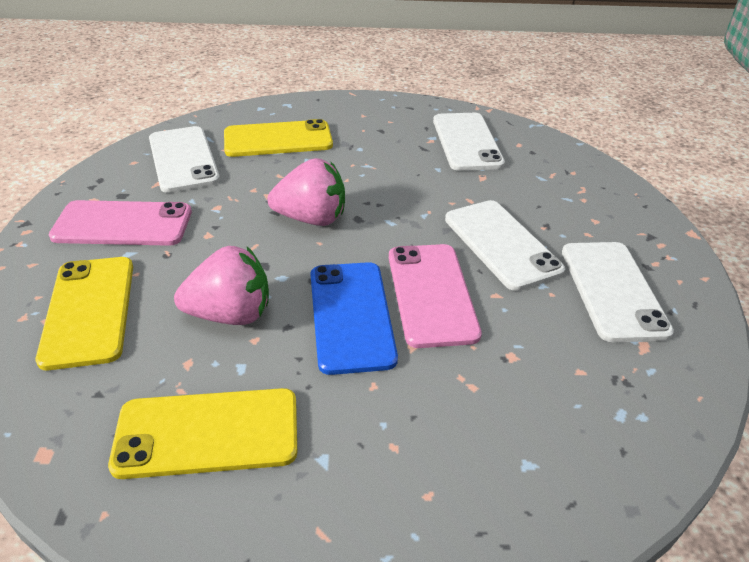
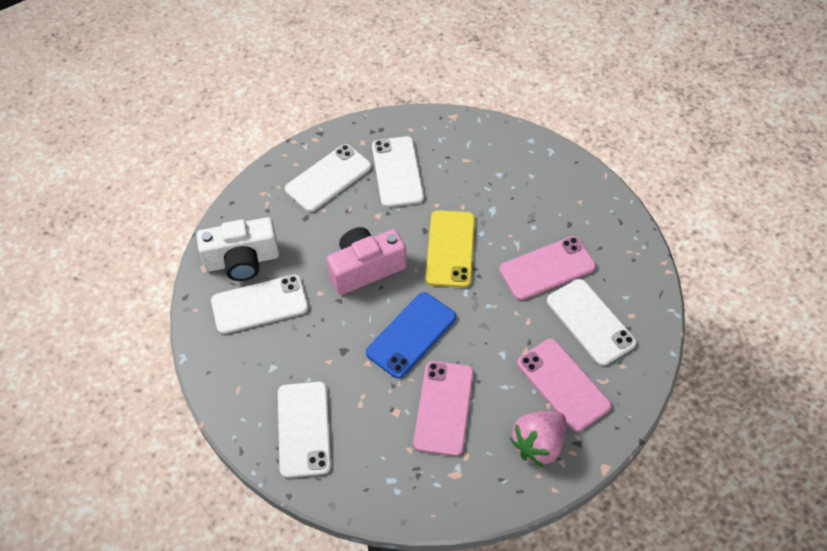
pink camera: 0 -> 1
pink phone: 2 -> 3
pink strawberry: 2 -> 1
white camera: 0 -> 1
white phone: 4 -> 5
yellow phone: 3 -> 1

